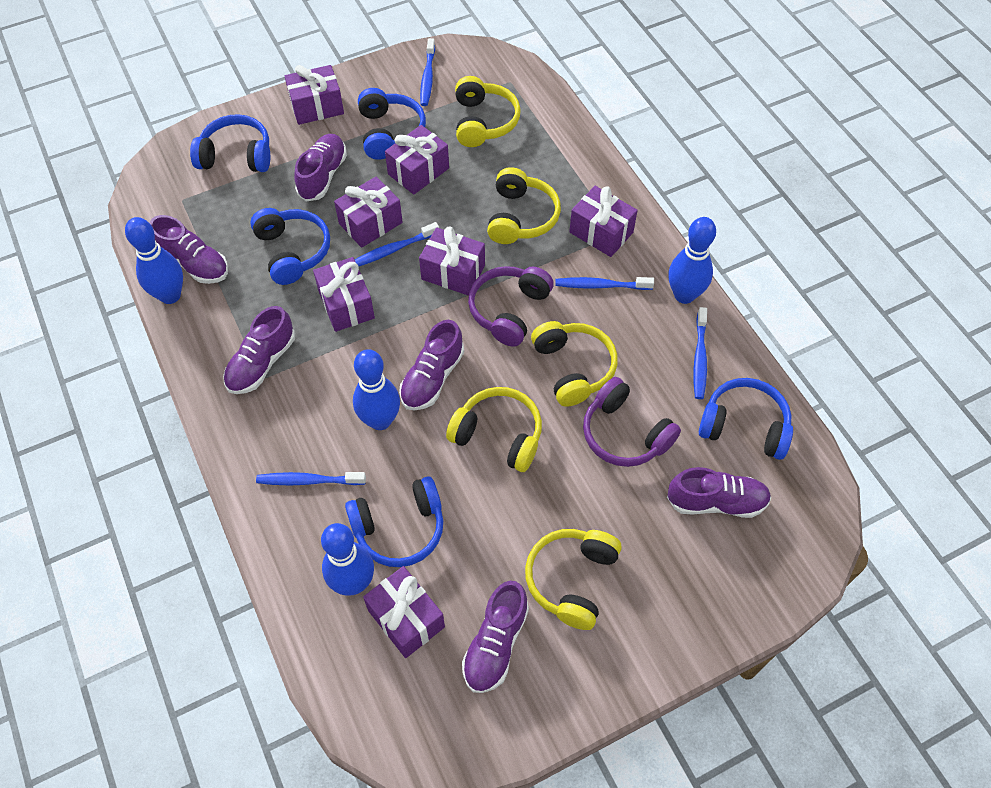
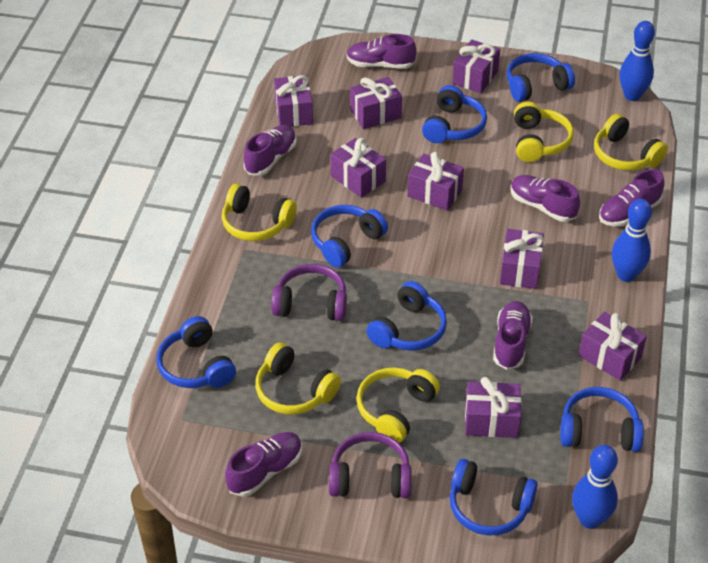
blue bowling pin: 4 -> 3
blue headphones: 5 -> 7
blue toothbrush: 5 -> 0
purple gift: 7 -> 8

